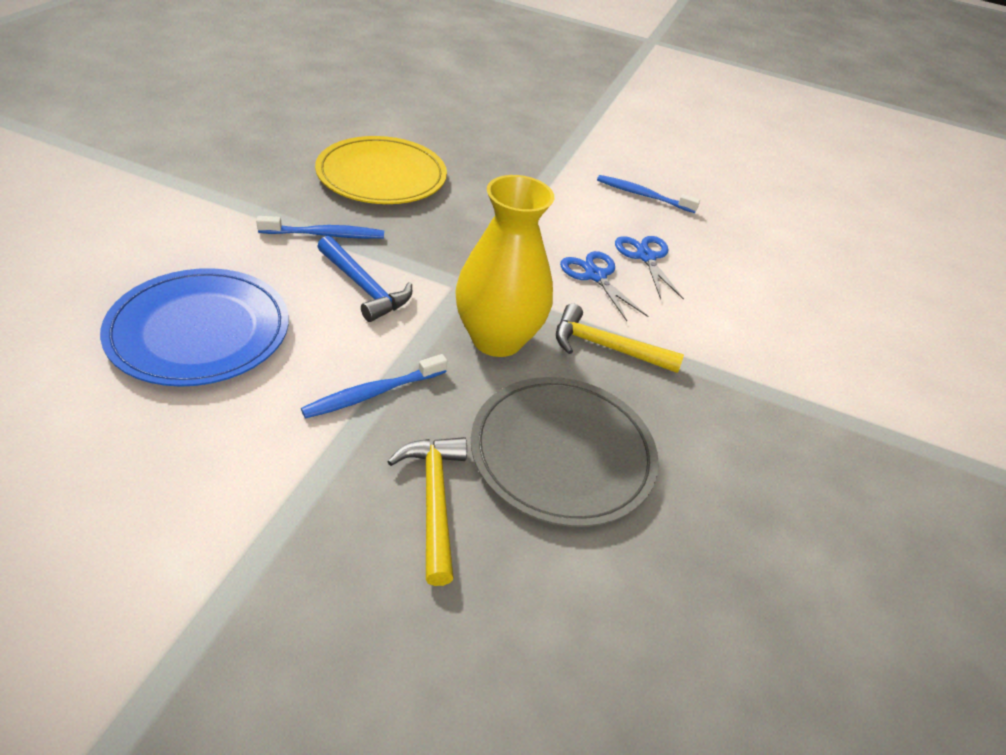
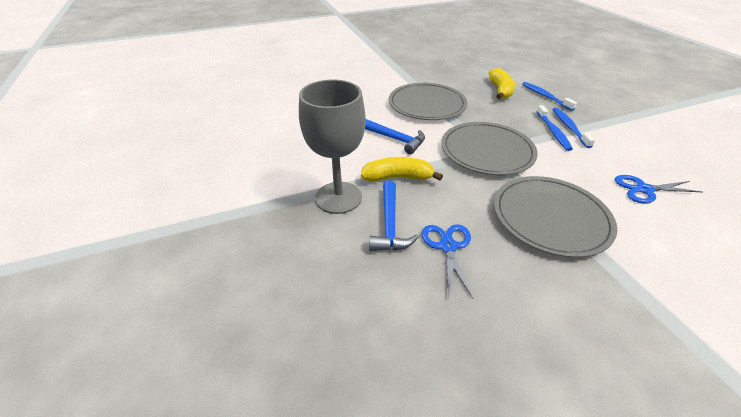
blue hammer: 1 -> 2
blue plate: 1 -> 0
grey goblet: 0 -> 1
grey plate: 1 -> 3
yellow banana: 0 -> 2
yellow hammer: 2 -> 0
yellow plate: 1 -> 0
yellow vase: 1 -> 0

